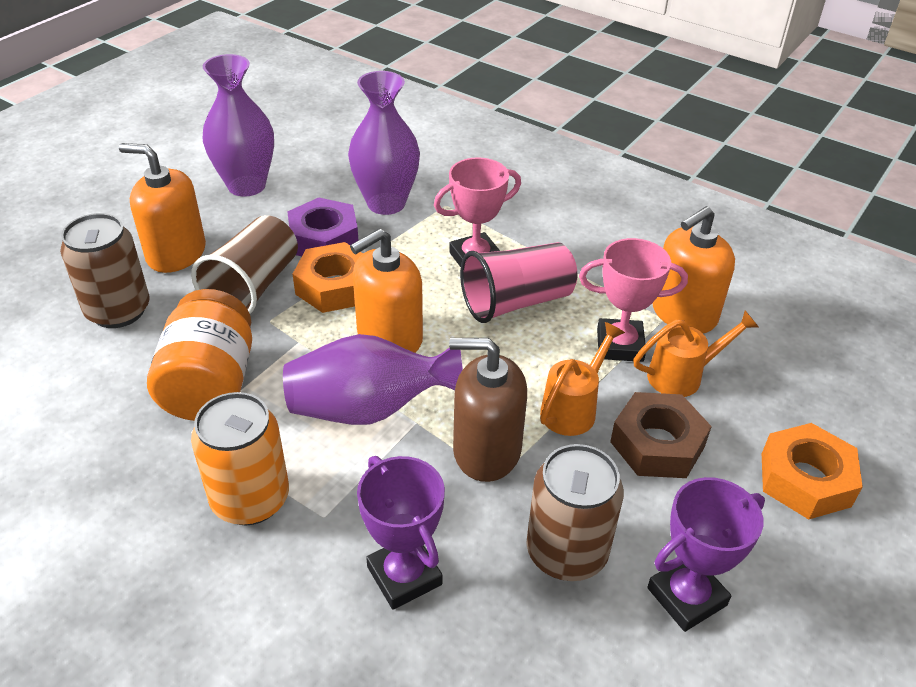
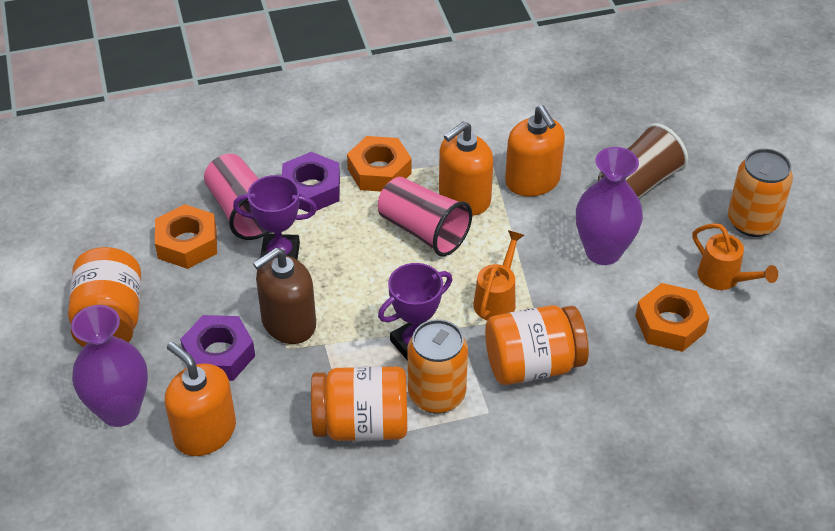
brown can: 2 -> 0
brown nut: 1 -> 0
orange can: 1 -> 2
orange jar: 1 -> 3
orange nut: 2 -> 3
pink cup: 1 -> 2
pink trophy: 2 -> 0
purple nut: 1 -> 2
purple vase: 3 -> 2

